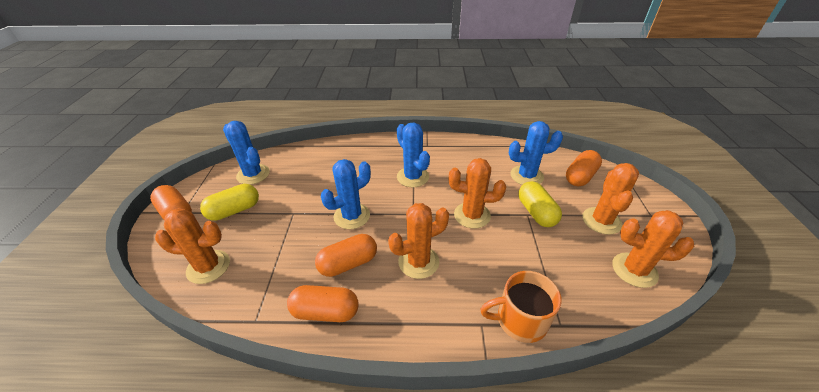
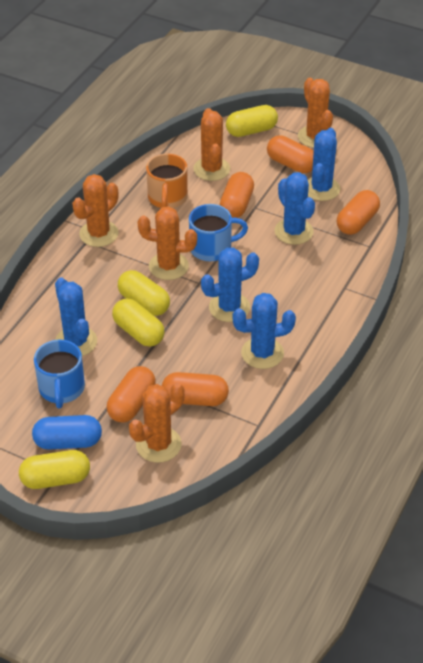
blue cactus: 4 -> 5
blue capsule: 0 -> 1
blue mug: 0 -> 2
orange capsule: 4 -> 5
yellow capsule: 2 -> 4

